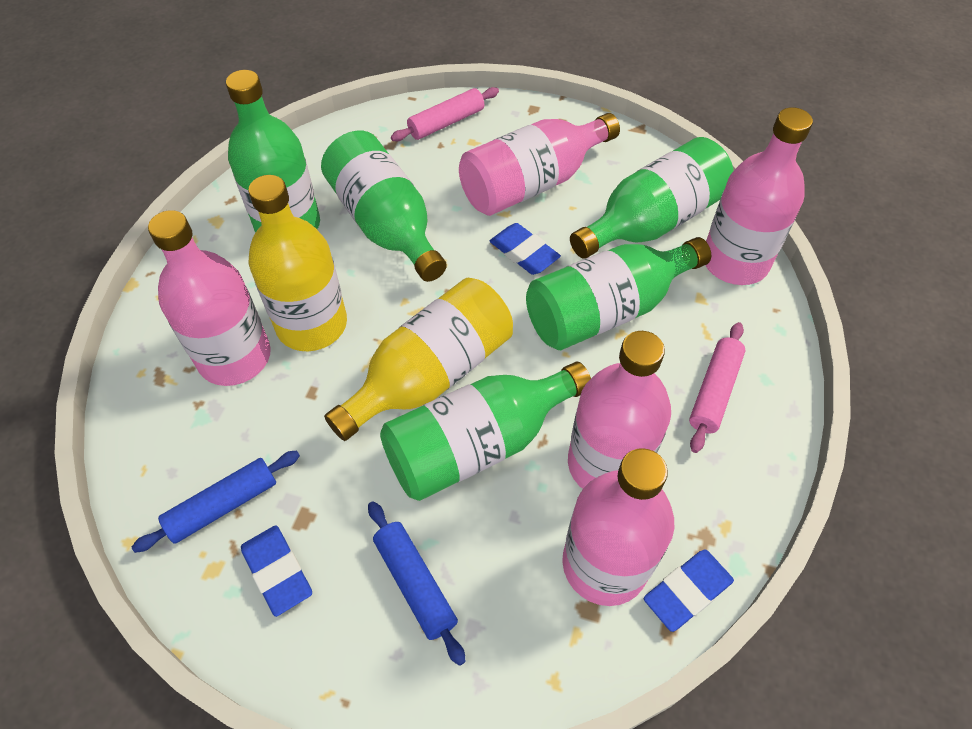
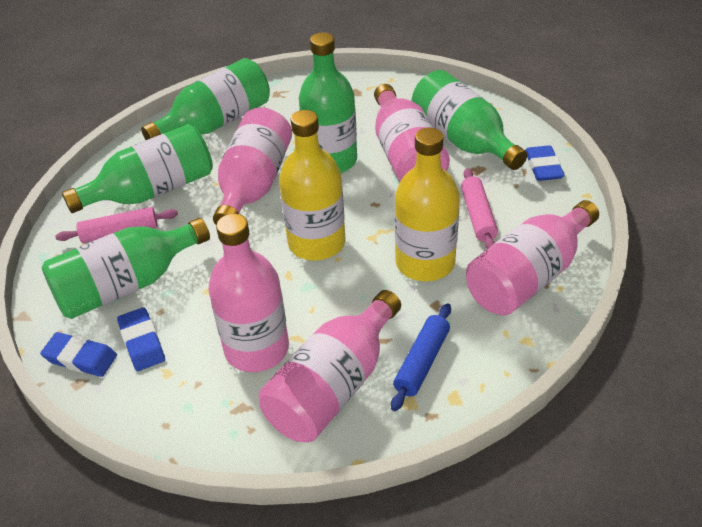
blue rolling pin: 2 -> 1

